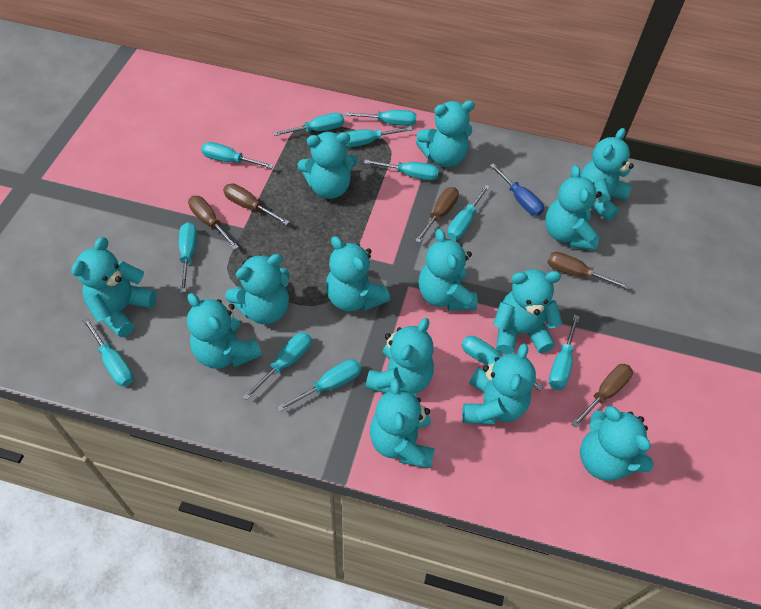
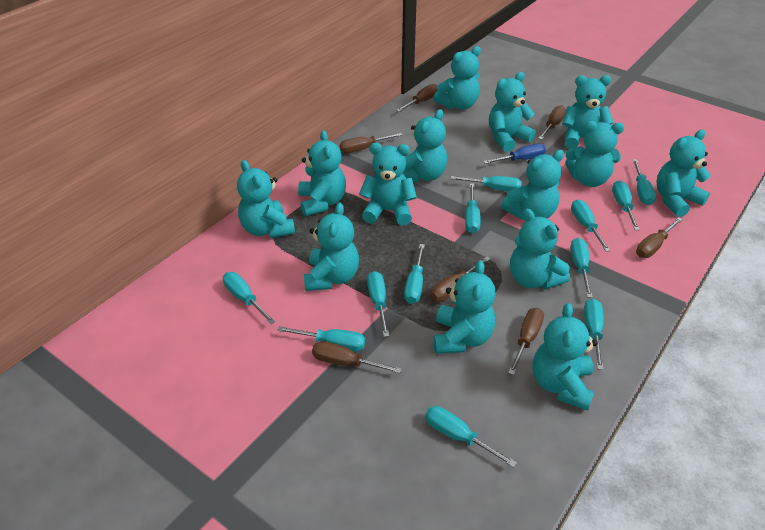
brown screwdriver: 5 -> 7

